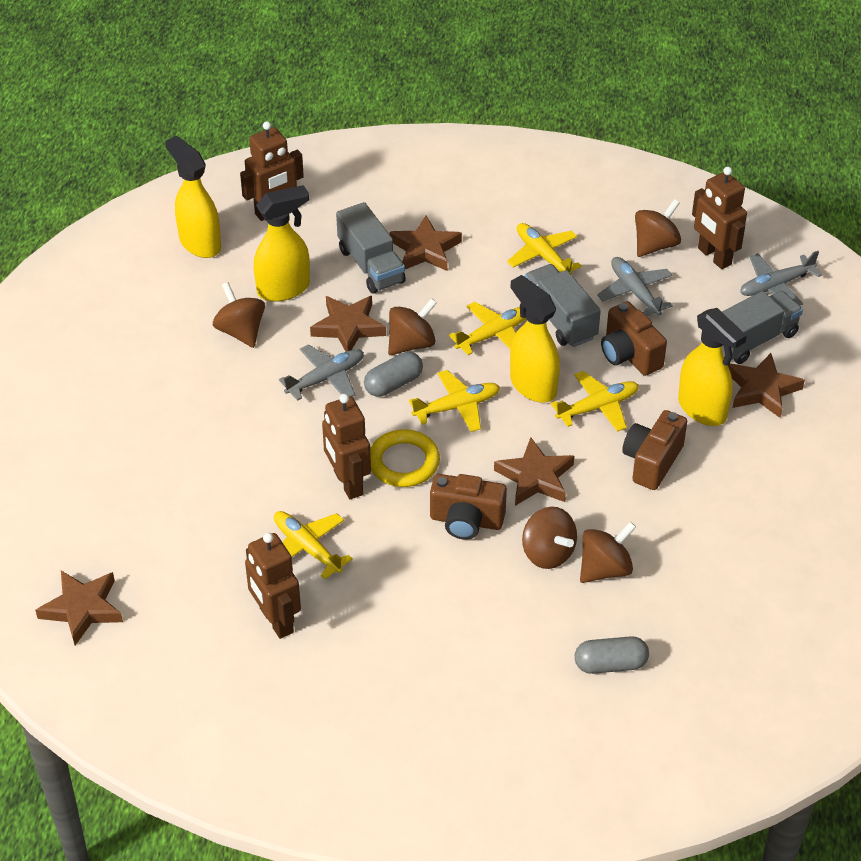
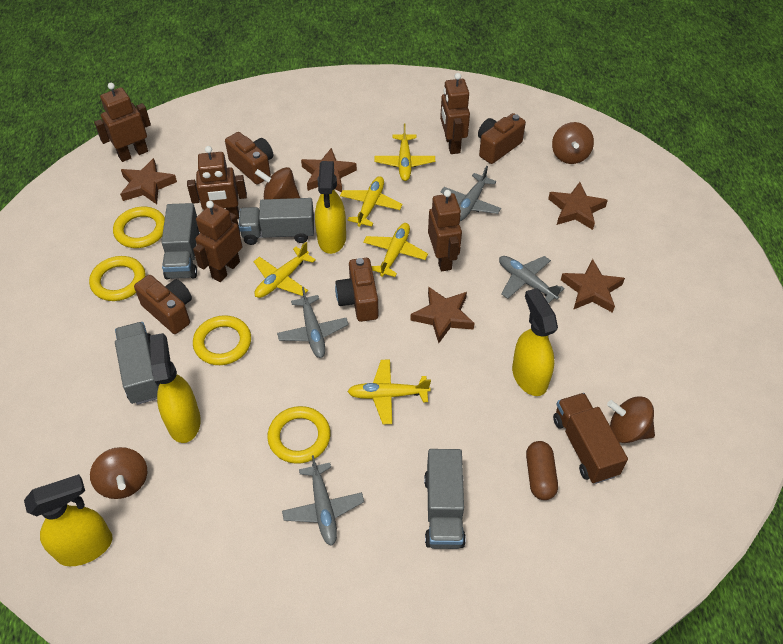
brown camera: 3 -> 4
brown capsule: 0 -> 1
brown robot: 4 -> 5
brown spinning top: 5 -> 4
brown truck: 0 -> 1
grey capsule: 2 -> 0
grey plane: 3 -> 4
grey truck: 3 -> 4
yellow ring: 1 -> 4

